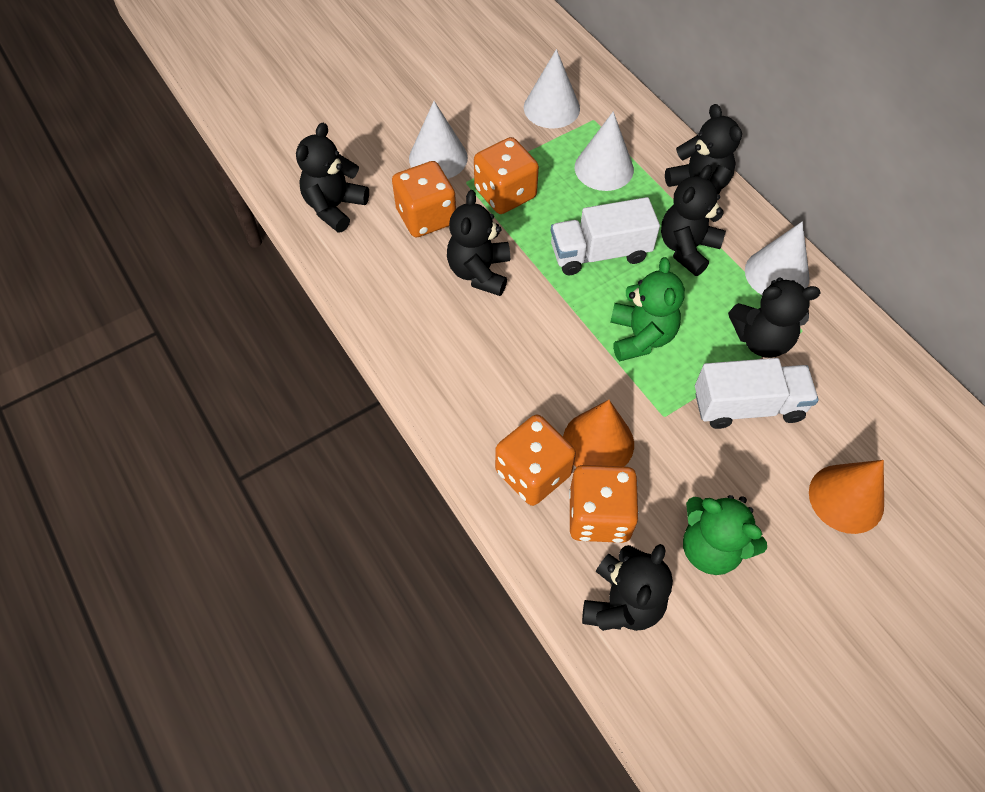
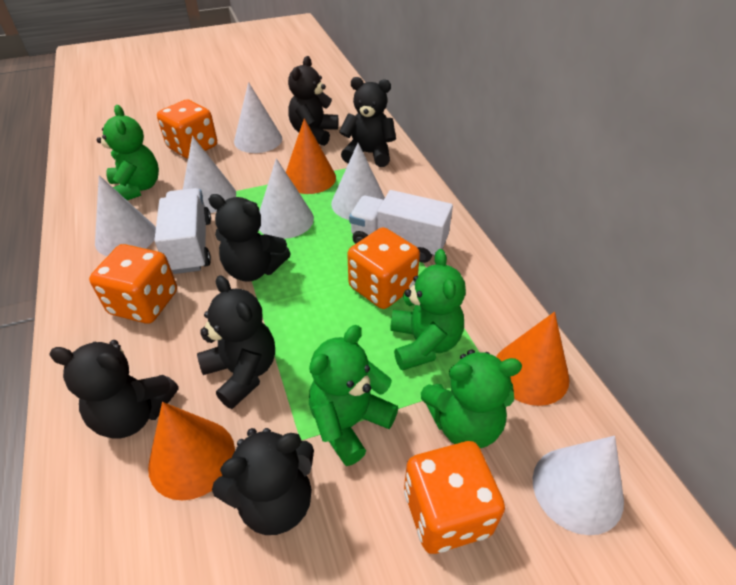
green teddy bear: 2 -> 4
orange cone: 2 -> 3
white cone: 4 -> 6

